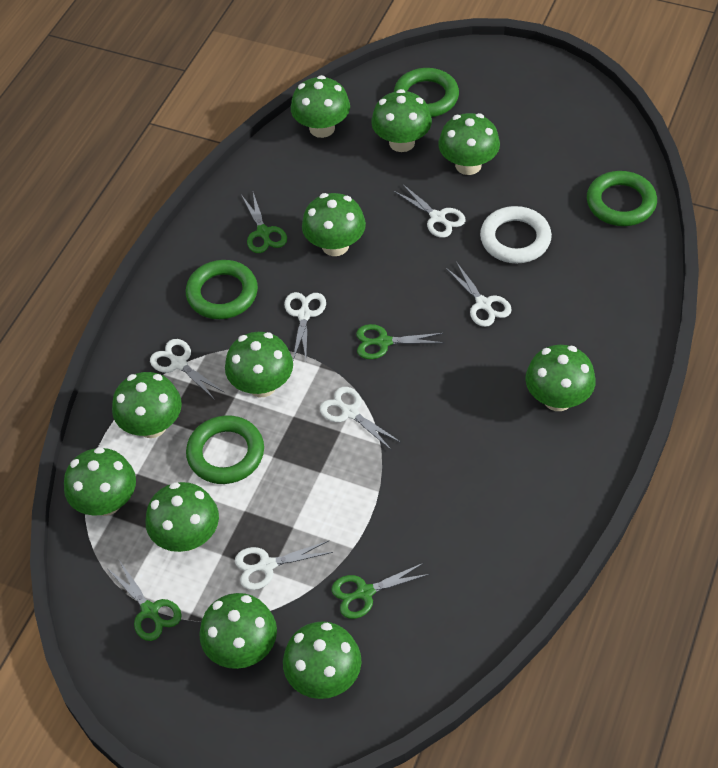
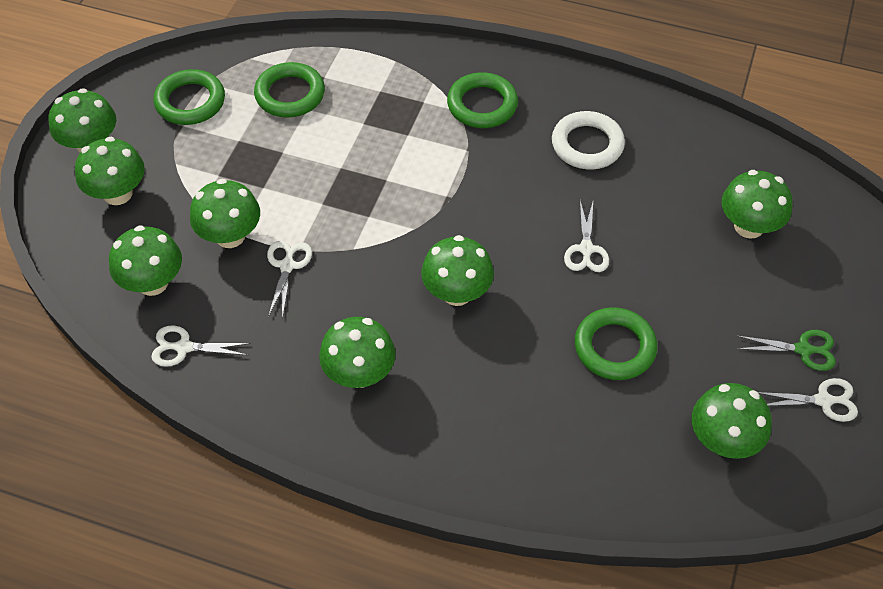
green mushroom: 11 -> 8
green scissors: 4 -> 1
white scissors: 6 -> 4

